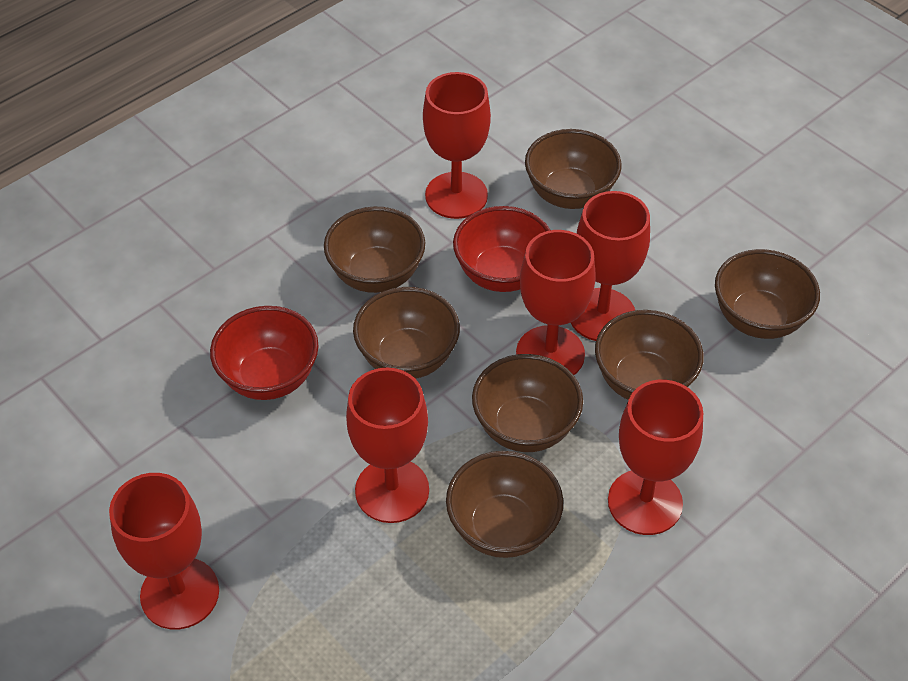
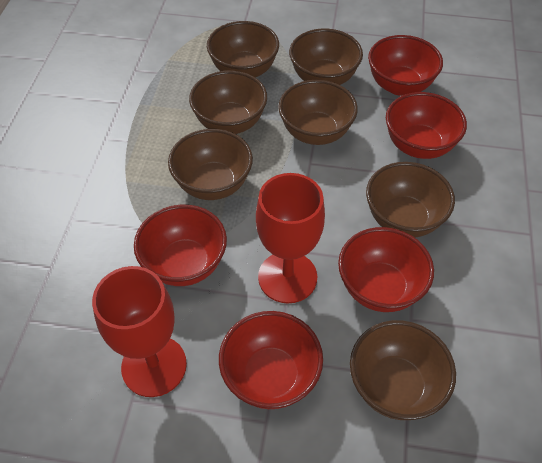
red bowl: 2 -> 5
red goblet: 6 -> 2

